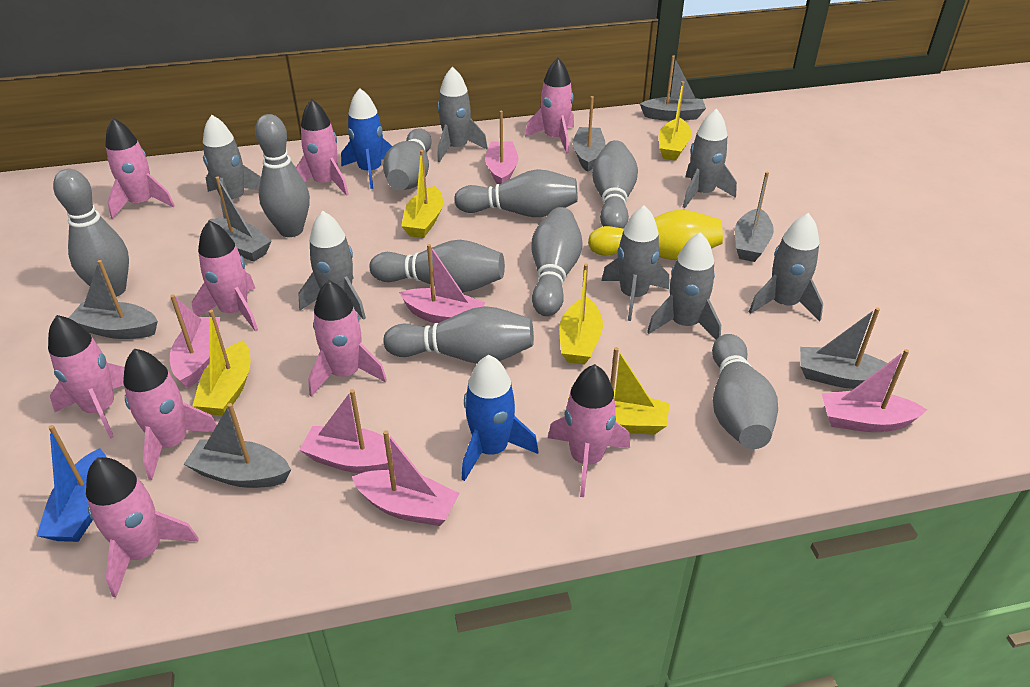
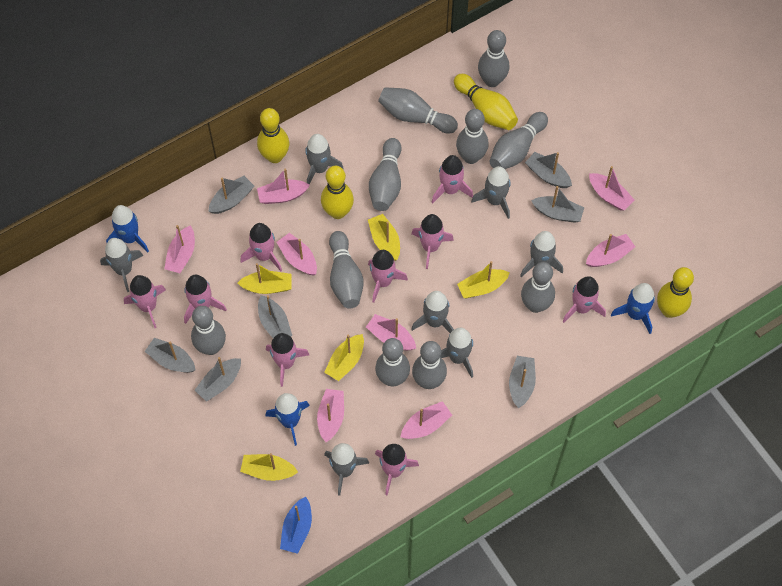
blue rocket: 2 -> 3
grey bowling pin: 9 -> 10
pink boat: 6 -> 8
yellow bowling pin: 1 -> 4

